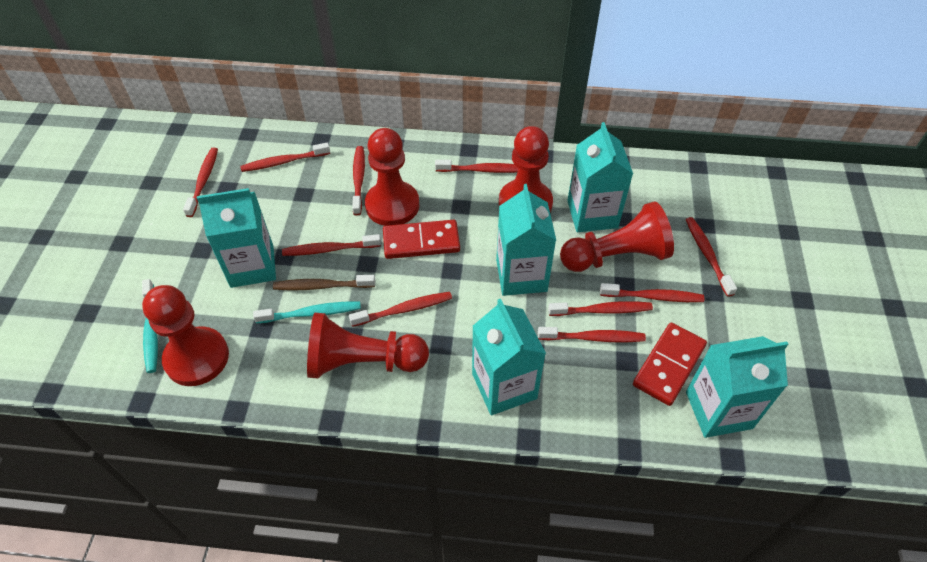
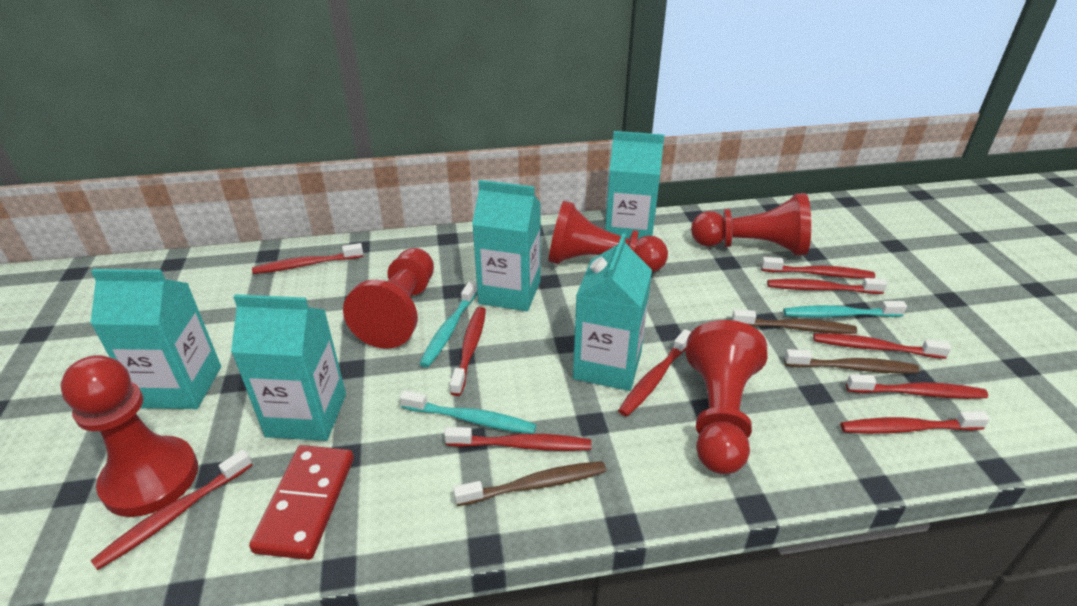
brown toothbrush: 1 -> 3
red domino: 2 -> 1
turquoise toothbrush: 2 -> 3

